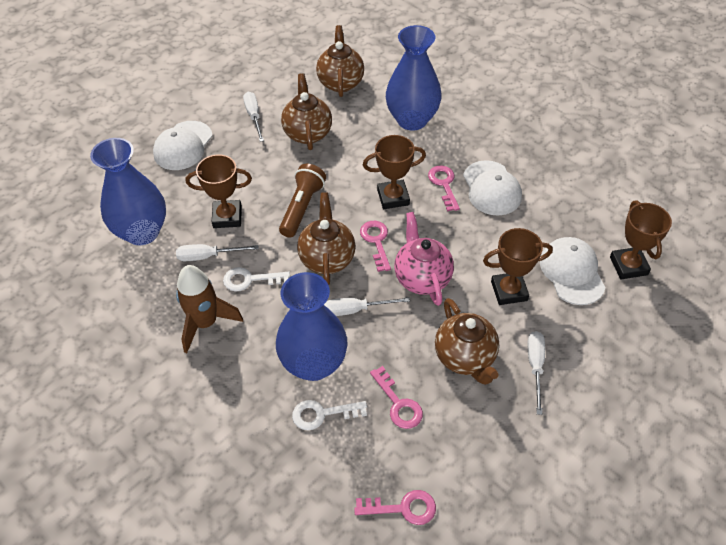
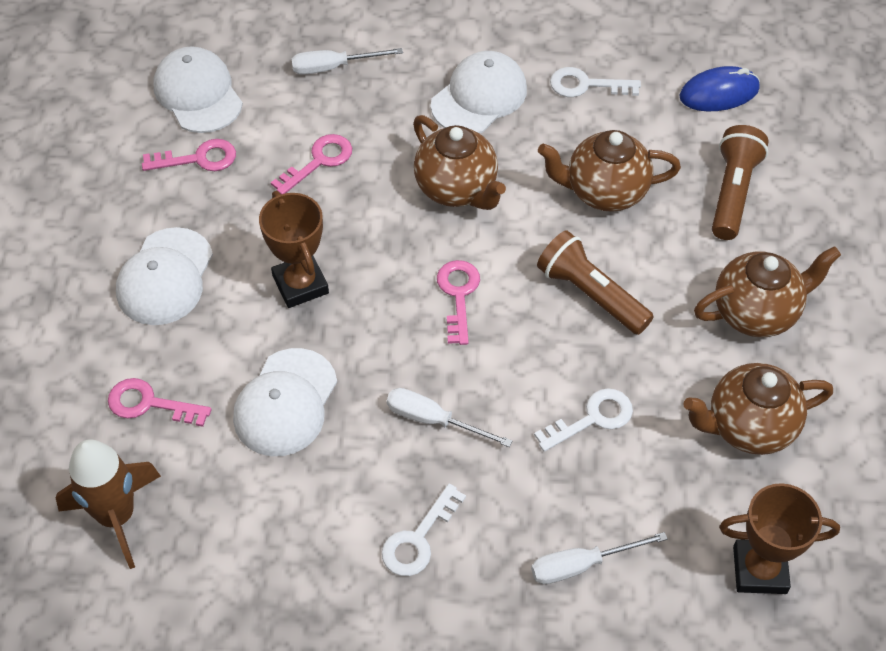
blue mouse: 0 -> 1
blue vase: 3 -> 0
brown flashlight: 1 -> 2
brown trophy: 4 -> 2
pink teapot: 1 -> 0
white cap: 3 -> 4
white key: 2 -> 3
white screwdriver: 4 -> 3

